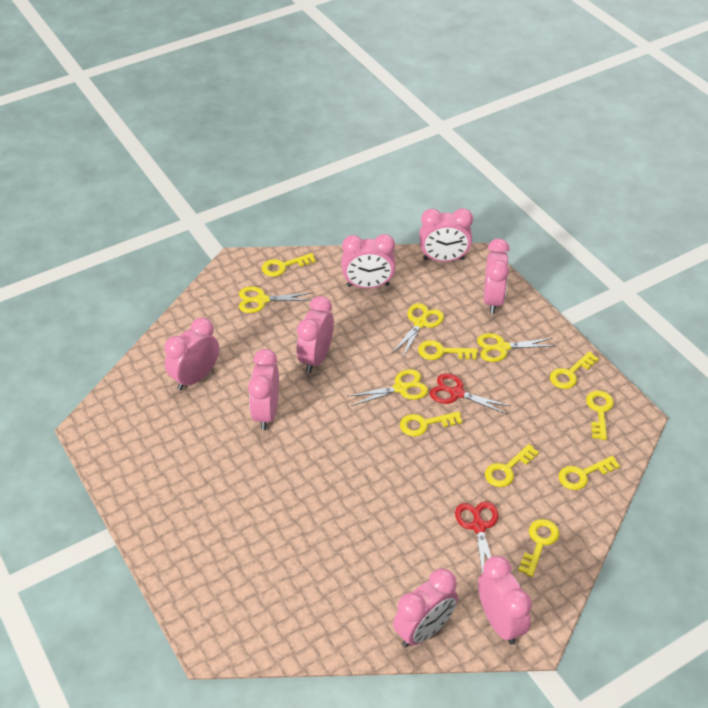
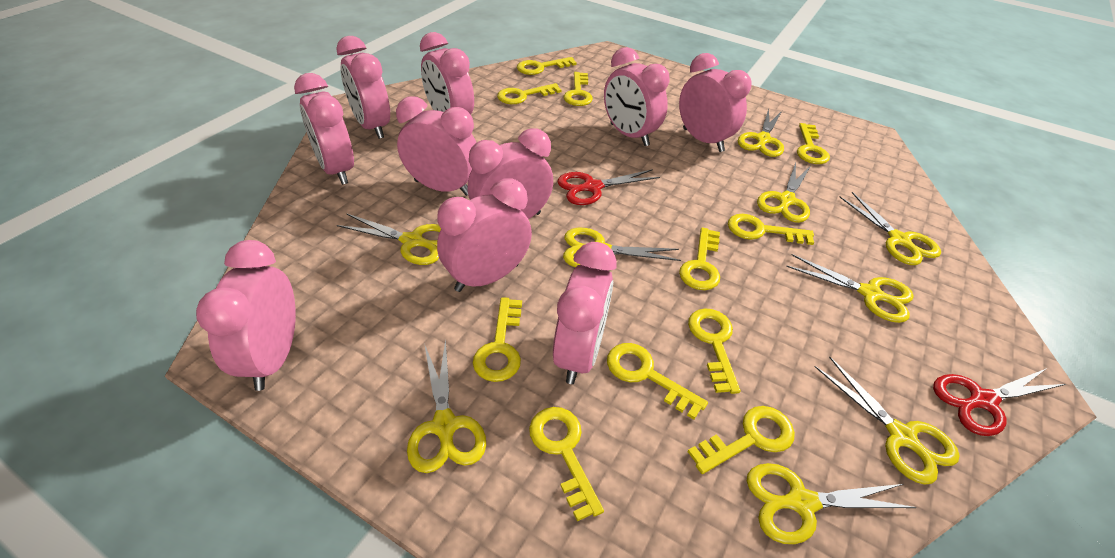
pink clock: 8 -> 10
yellow key: 8 -> 11
yellow scissors: 4 -> 9

